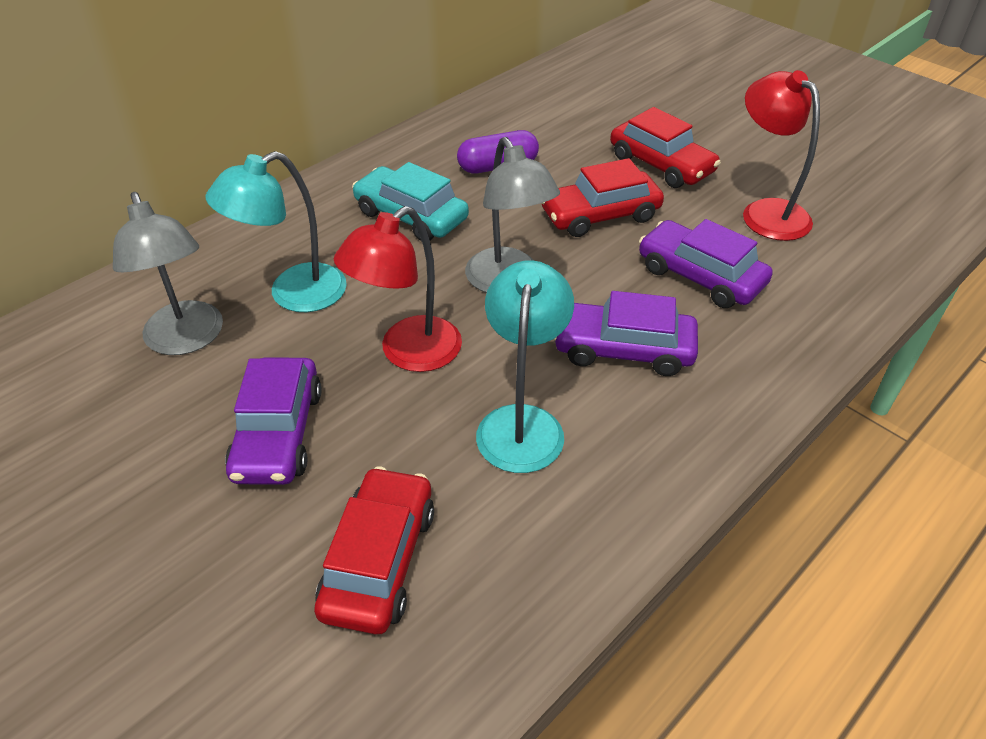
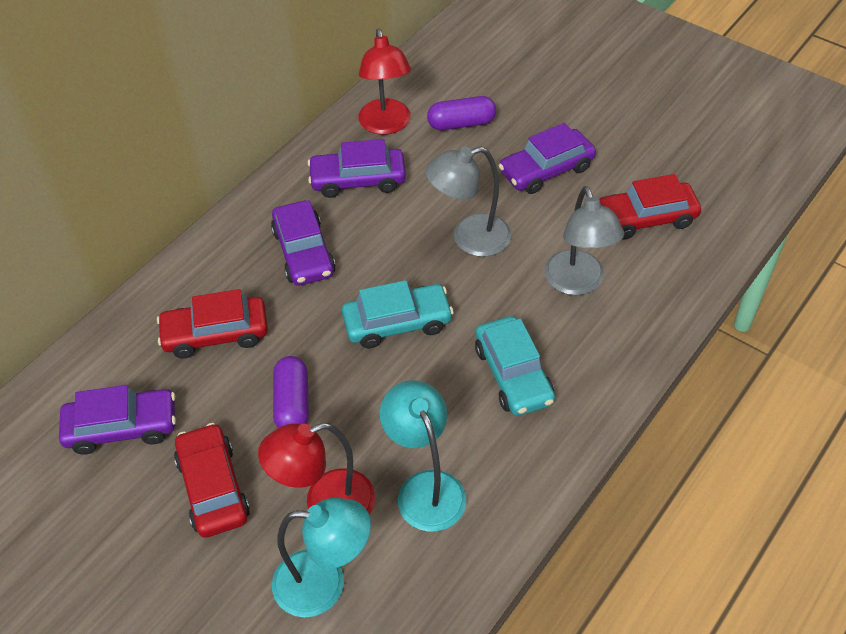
purple capsule: 1 -> 2
purple car: 3 -> 4
turquoise car: 1 -> 2

